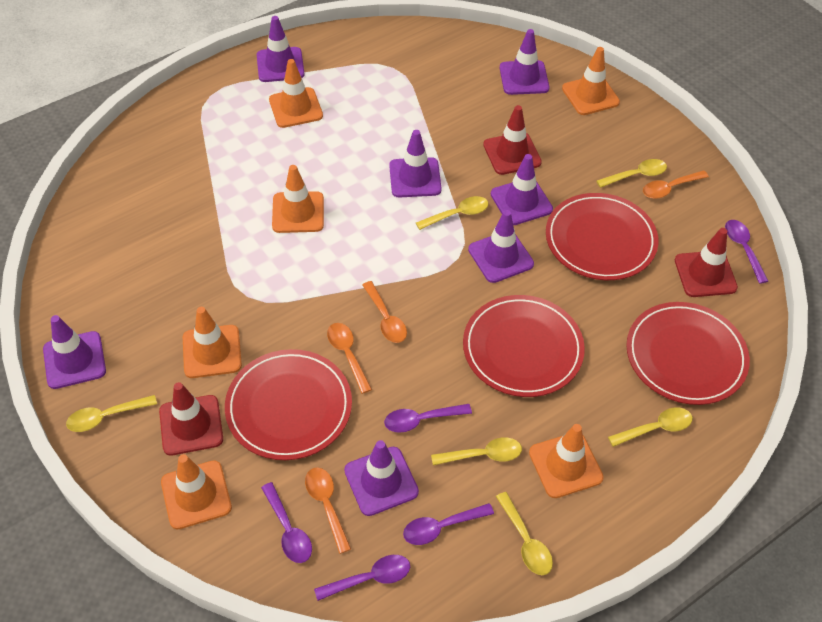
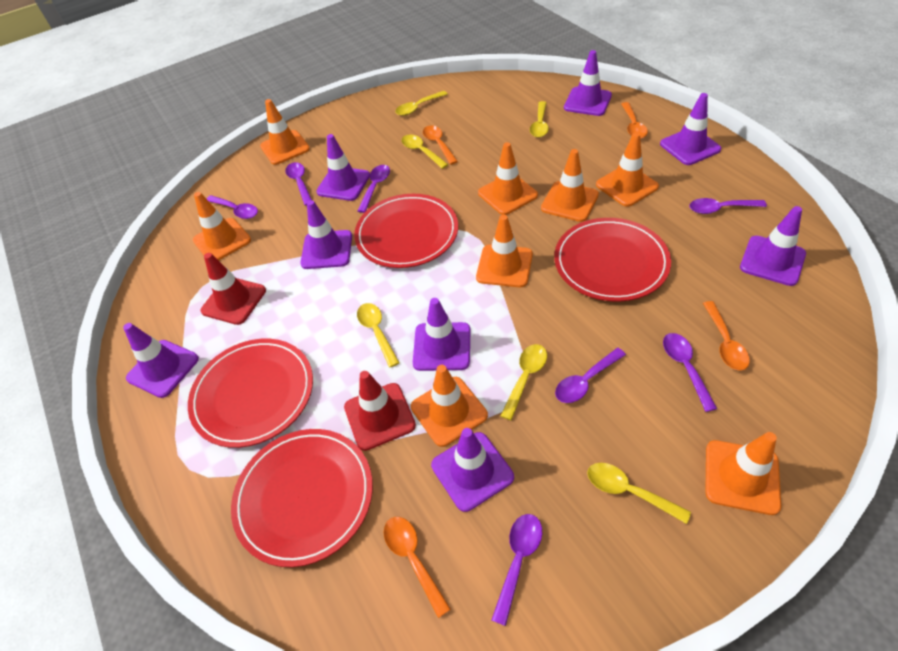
orange traffic cone: 6 -> 8
purple spoon: 5 -> 7
purple traffic cone: 7 -> 8
red traffic cone: 3 -> 2

